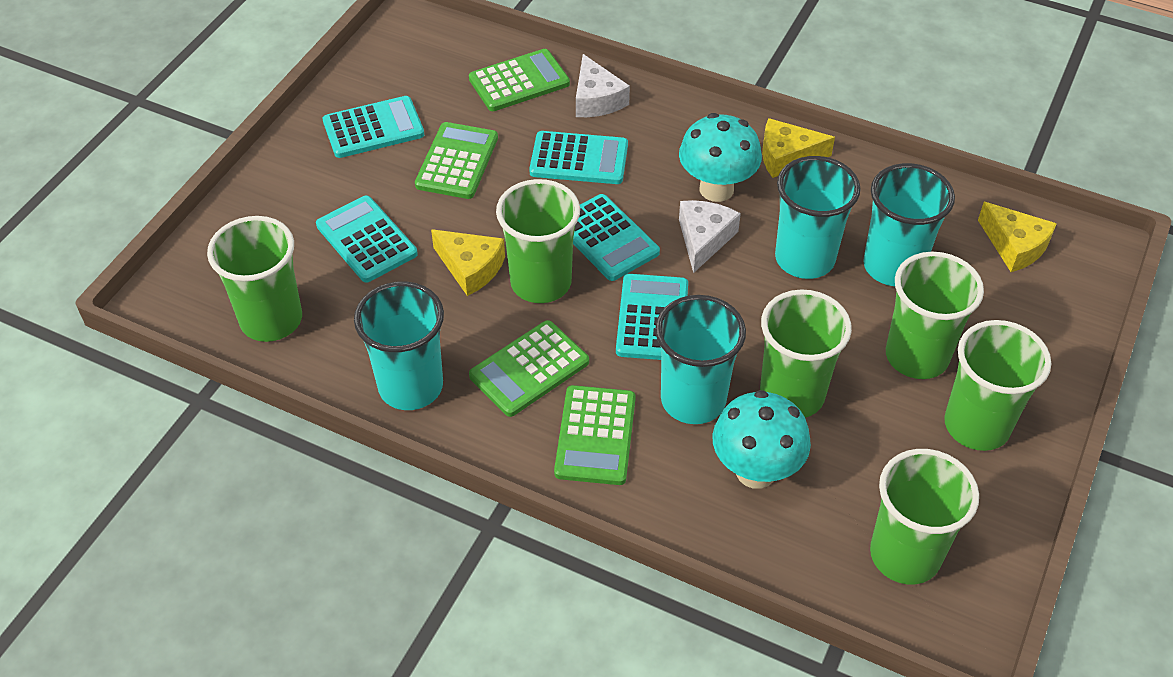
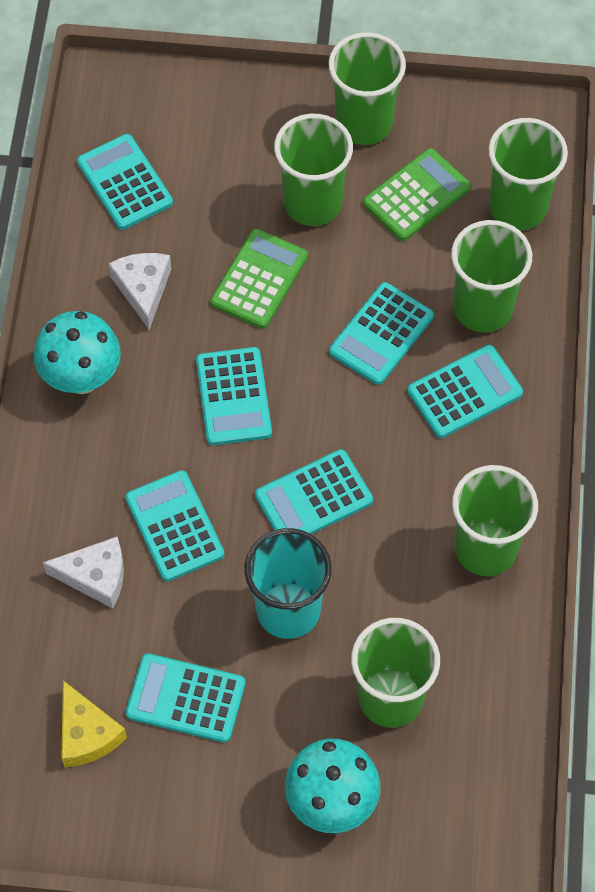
green calculator: 4 -> 2
turquoise calculator: 5 -> 7
turquoise cup: 4 -> 1
yellow cheese: 3 -> 1

